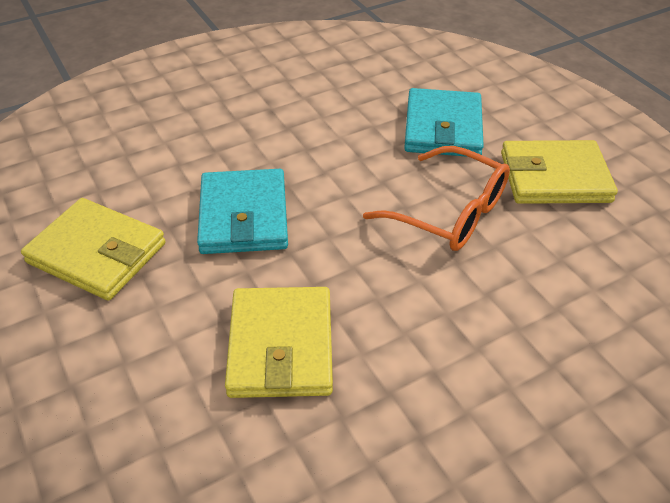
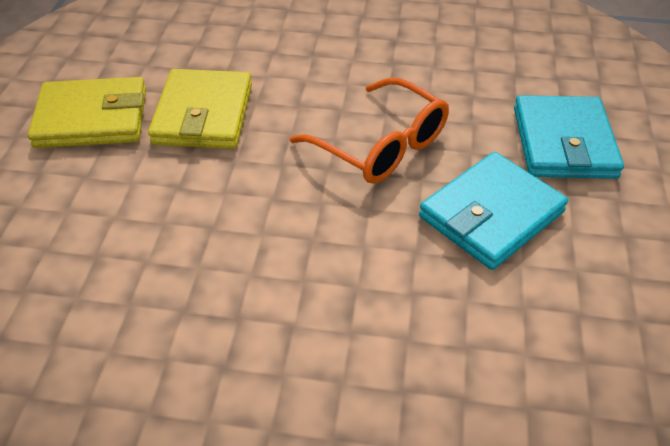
yellow wallet: 3 -> 2

